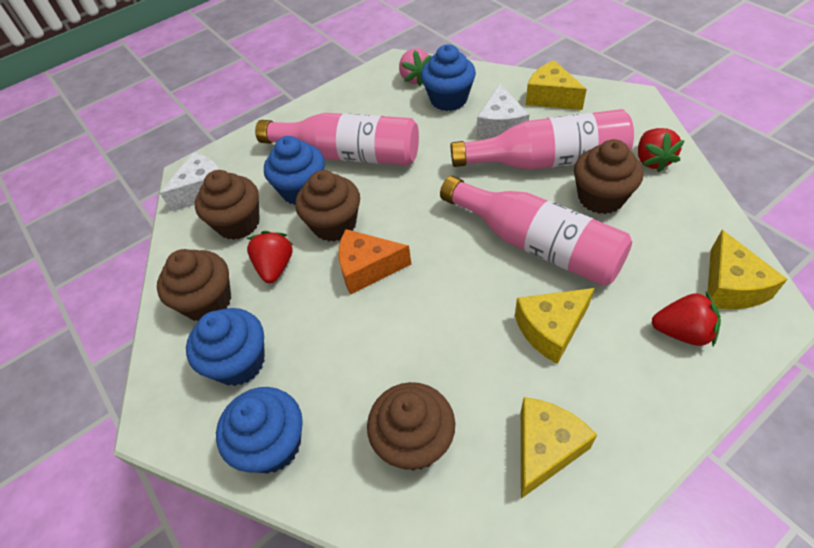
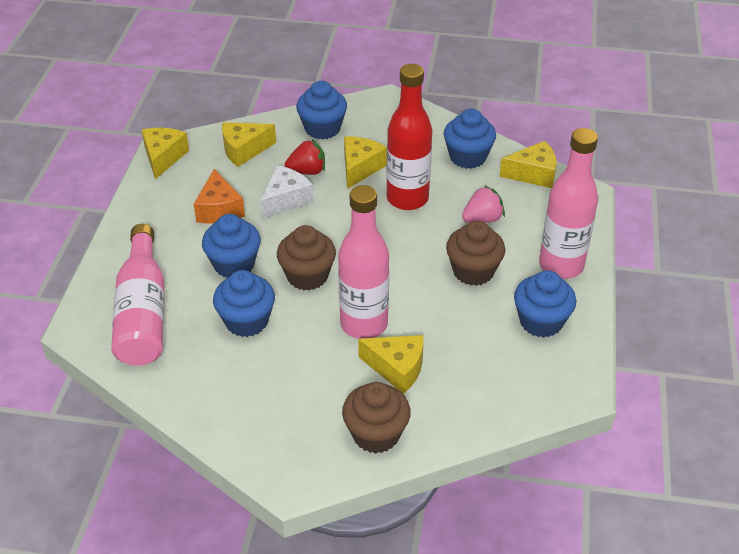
blue cupcake: 4 -> 5
brown cupcake: 5 -> 3
red bottle: 0 -> 1
red strawberry: 3 -> 1
white cheese: 2 -> 1
yellow cheese: 4 -> 5

